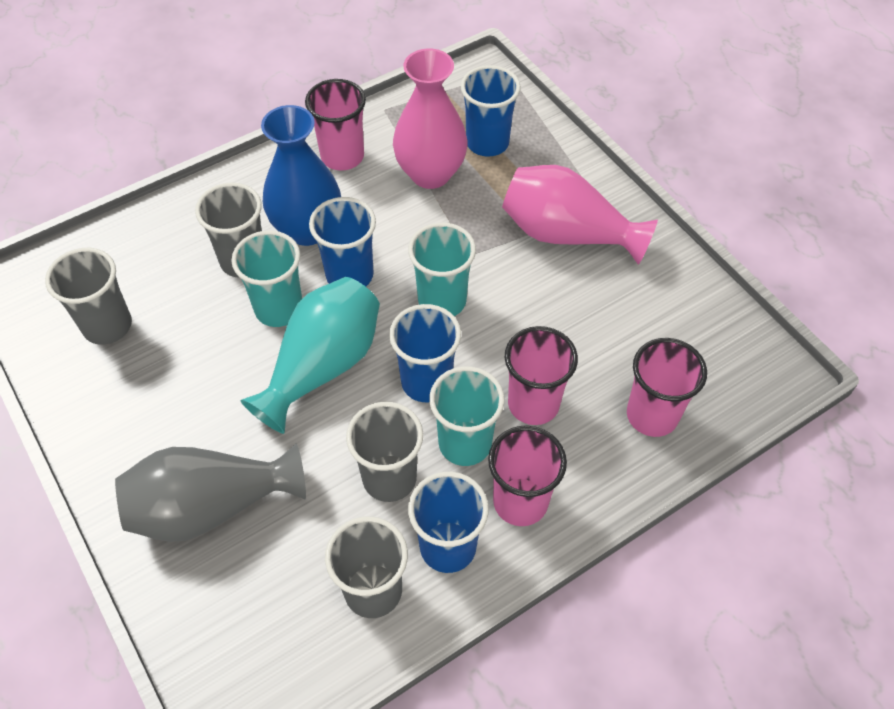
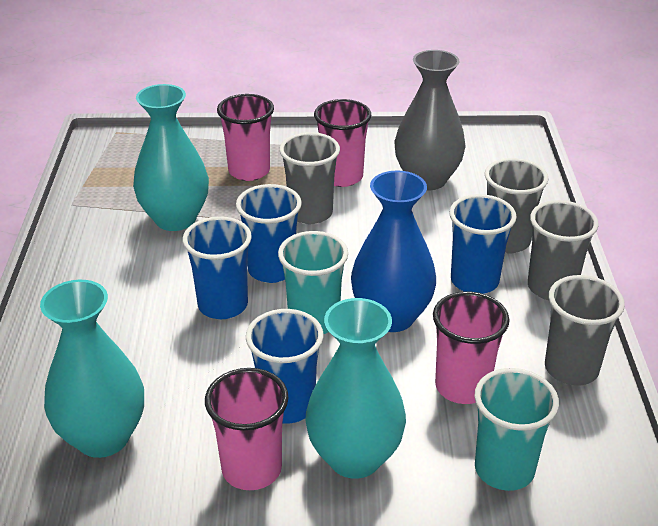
pink vase: 2 -> 0
turquoise cup: 3 -> 2
turquoise vase: 1 -> 3

